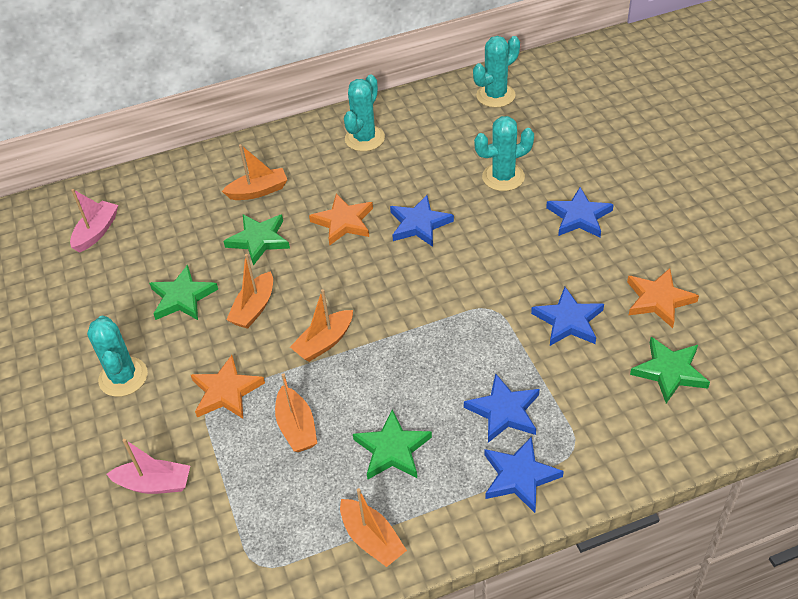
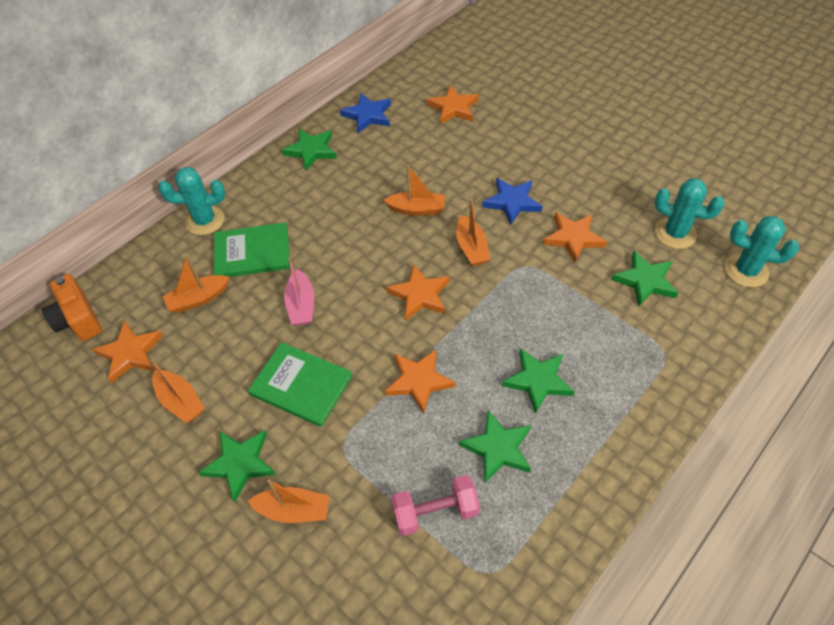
blue star: 5 -> 2
green book: 0 -> 2
green star: 4 -> 5
orange camera: 0 -> 1
orange star: 3 -> 5
pink boat: 2 -> 1
pink dumbbell: 0 -> 1
turquoise cactus: 4 -> 3

